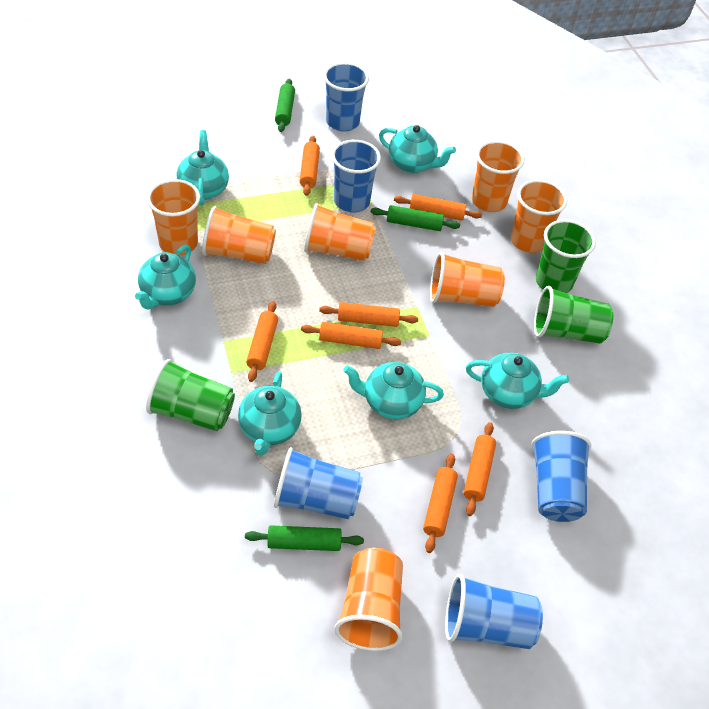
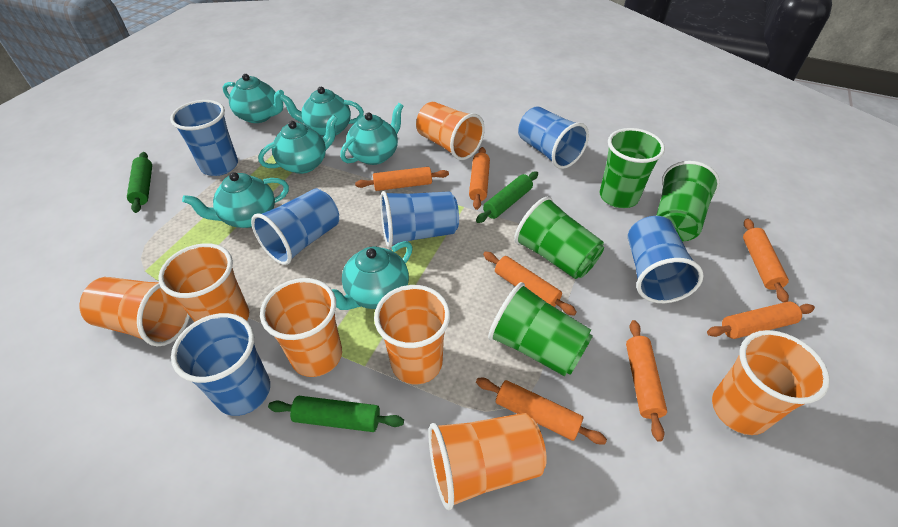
blue cup: 5 -> 6
green cup: 3 -> 4

